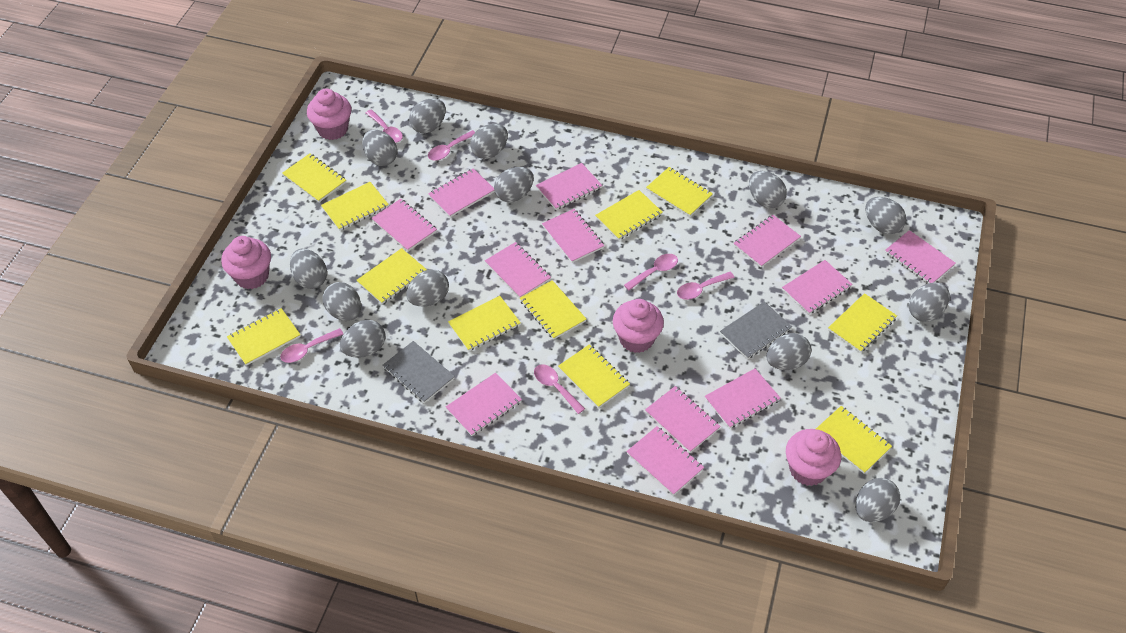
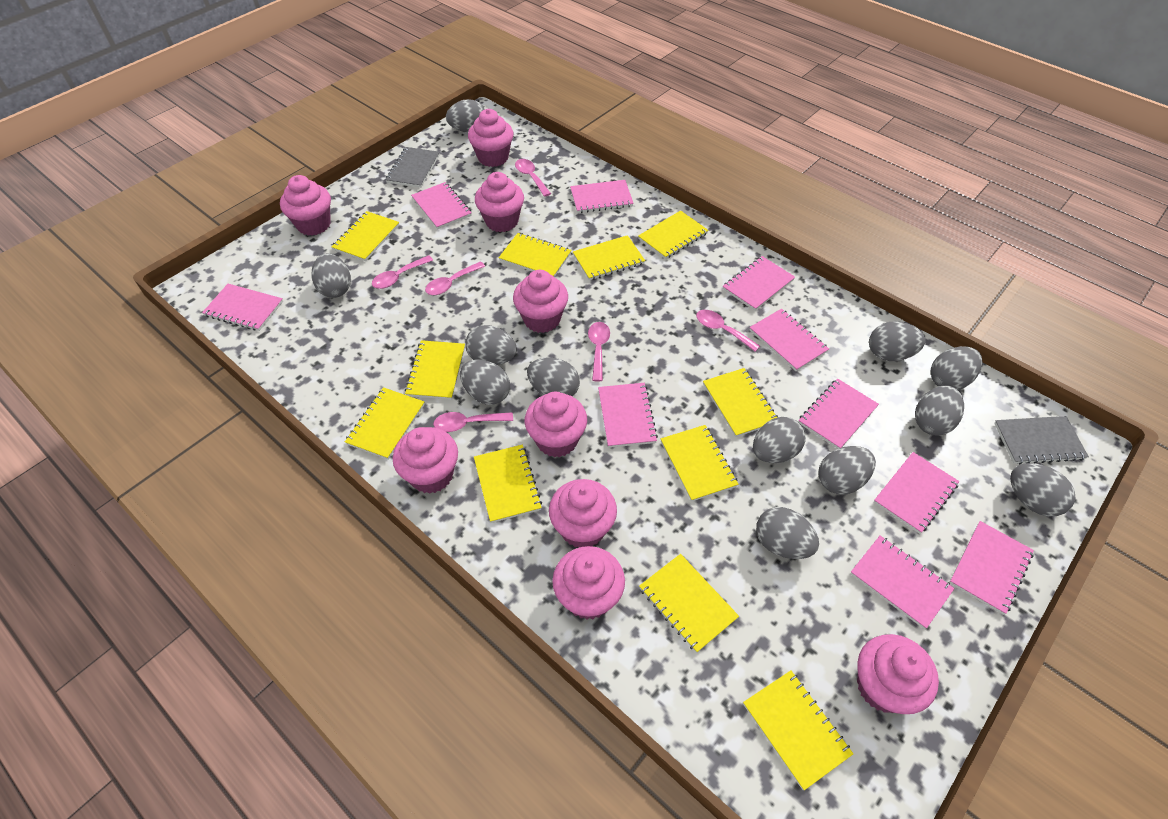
grey egg: 13 -> 12
pink cupcake: 4 -> 9
pink notebook: 12 -> 10

